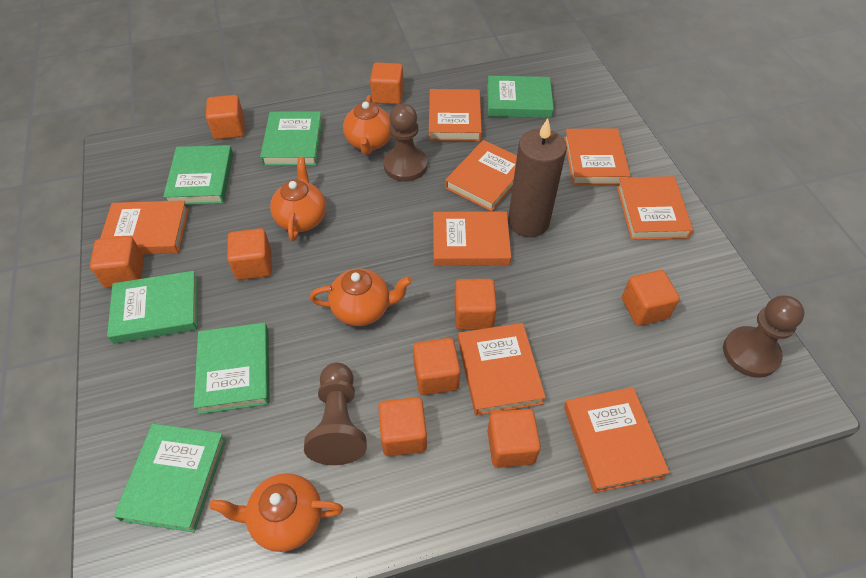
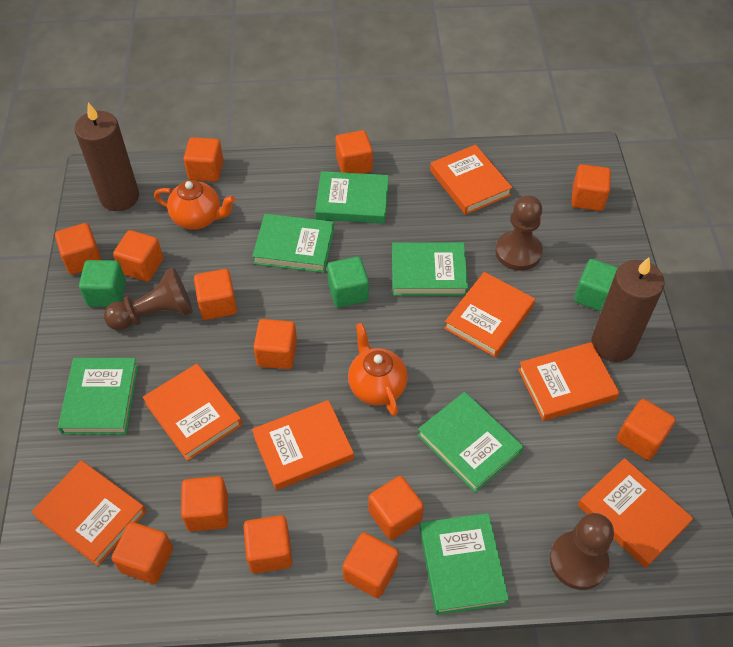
brown candle: 1 -> 2
green cube: 0 -> 3
orange book: 8 -> 7
orange cube: 9 -> 13
orange teapot: 4 -> 2

